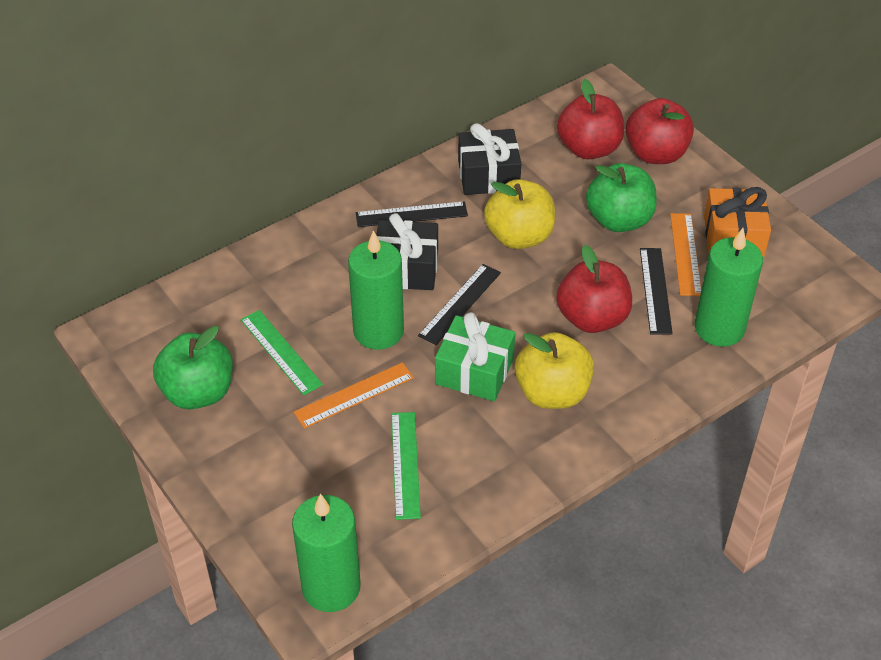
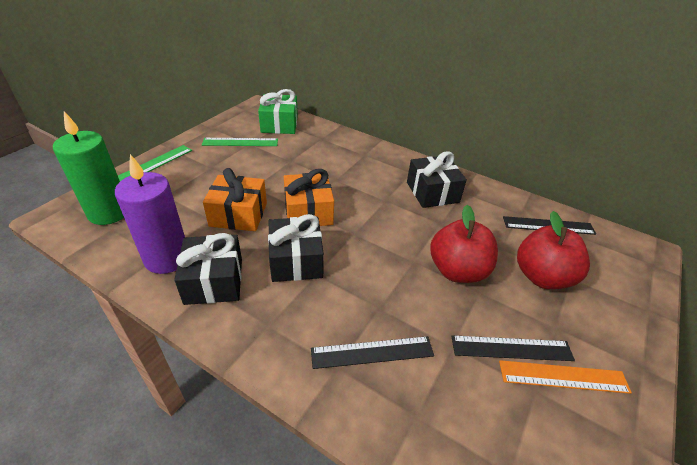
black gift: 2 -> 3
green apple: 2 -> 0
green candle: 3 -> 1
orange gift: 1 -> 2
orange ruler: 2 -> 1
purple candle: 0 -> 1
red apple: 3 -> 2
yellow apple: 2 -> 0

